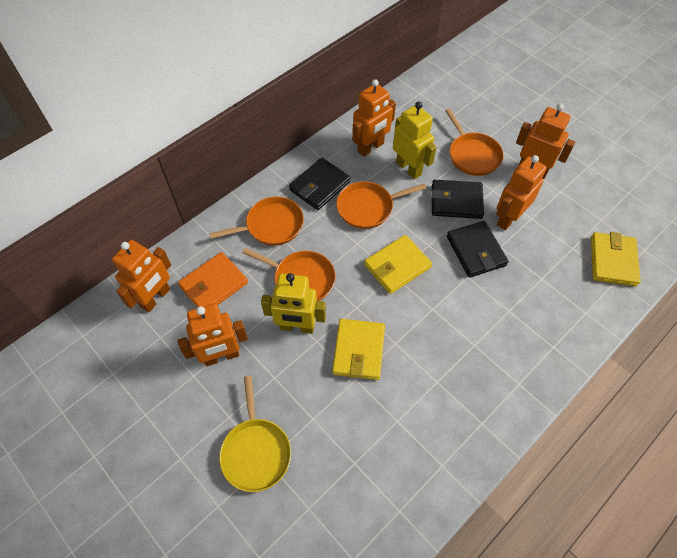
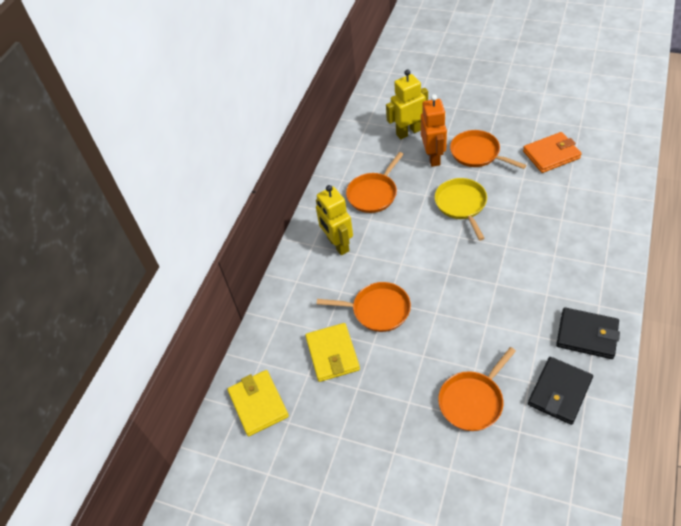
black wallet: 3 -> 2
orange robot: 5 -> 1
yellow wallet: 3 -> 2

